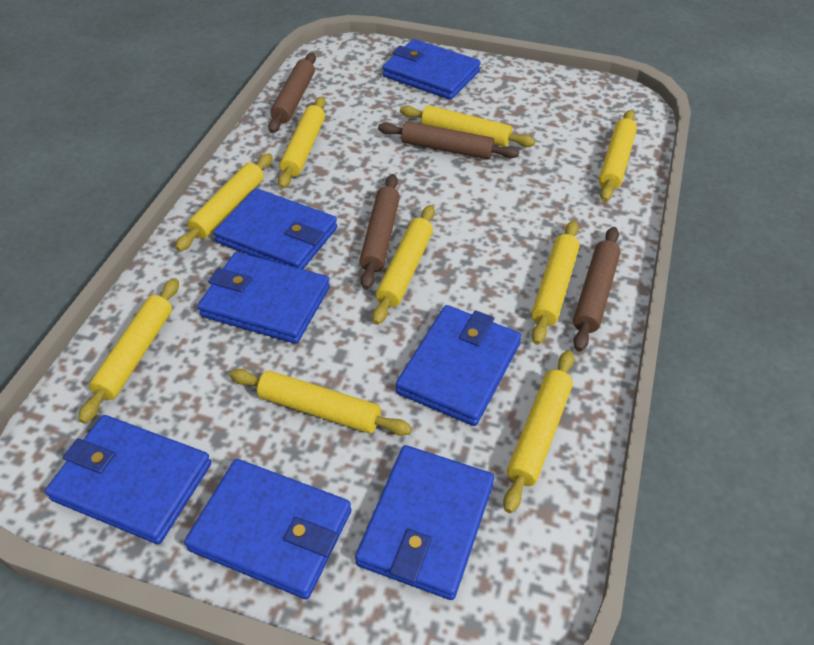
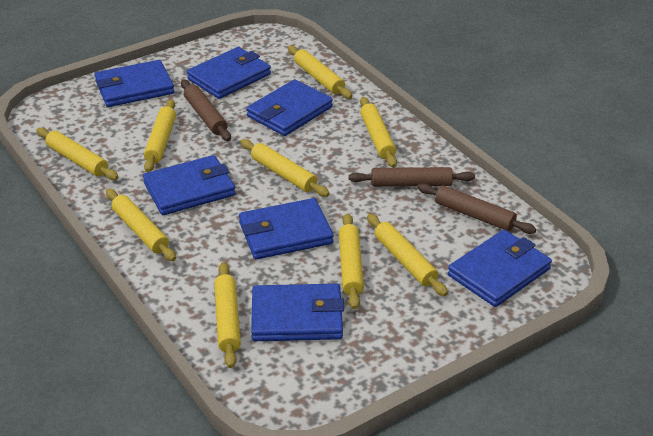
brown rolling pin: 4 -> 3

